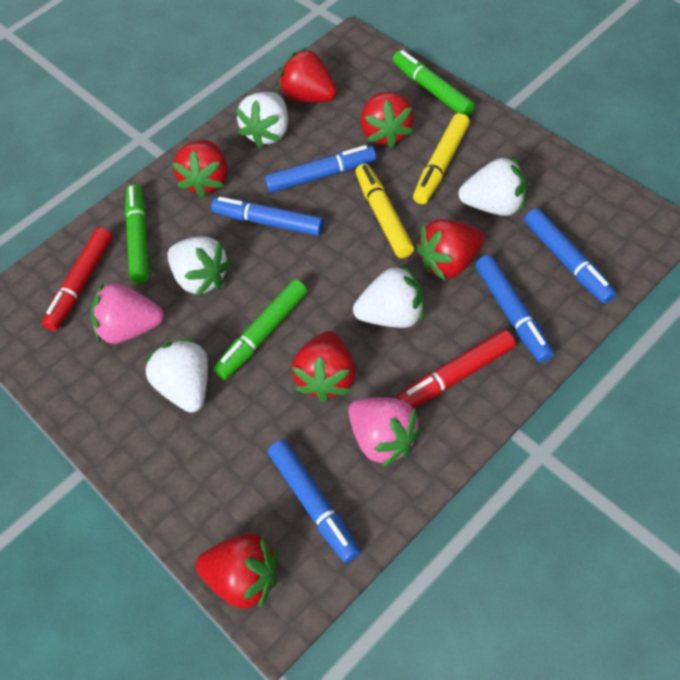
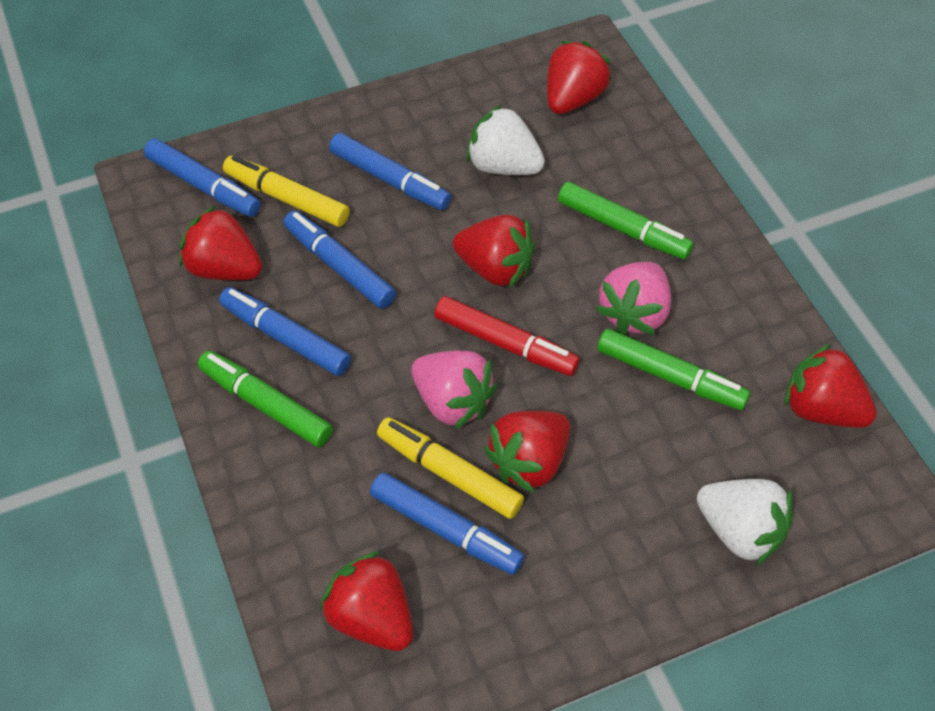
red marker: 2 -> 1
white strawberry: 5 -> 2

